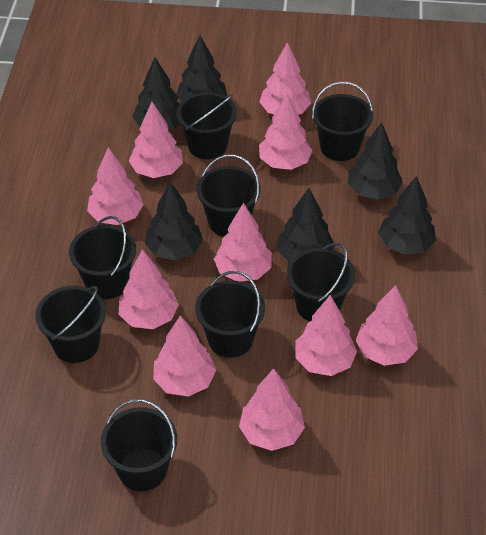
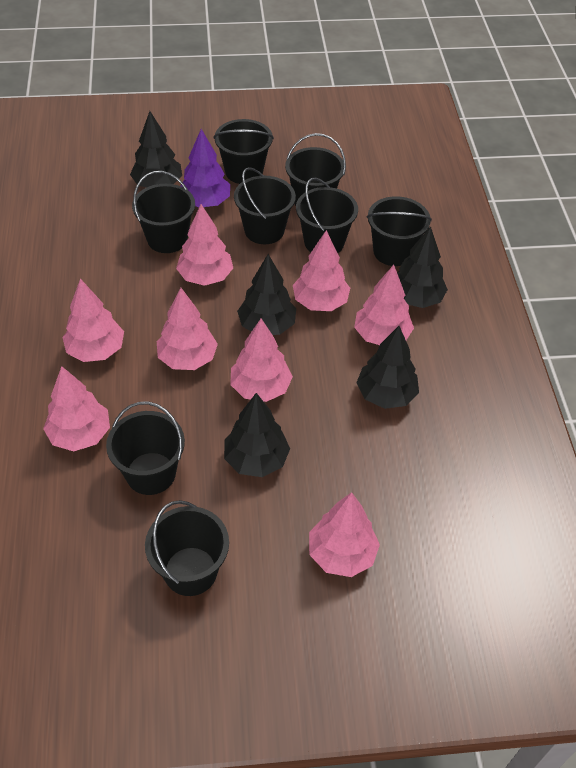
black tree: 6 -> 5
pink tree: 10 -> 8
purple tree: 0 -> 1

